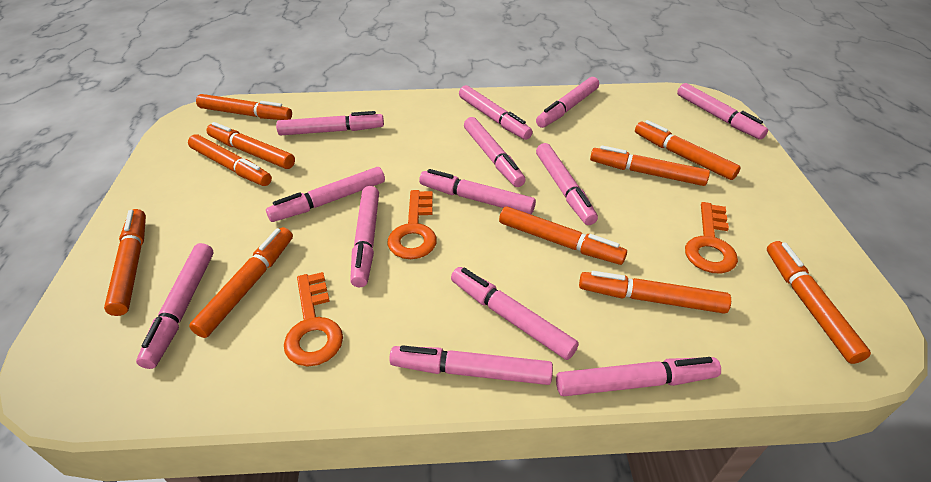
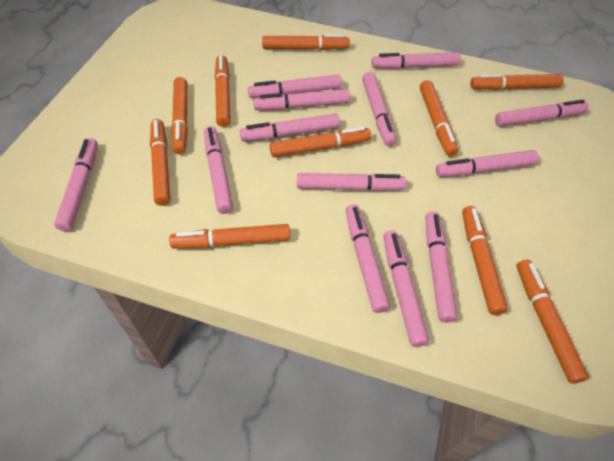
orange key: 3 -> 0

